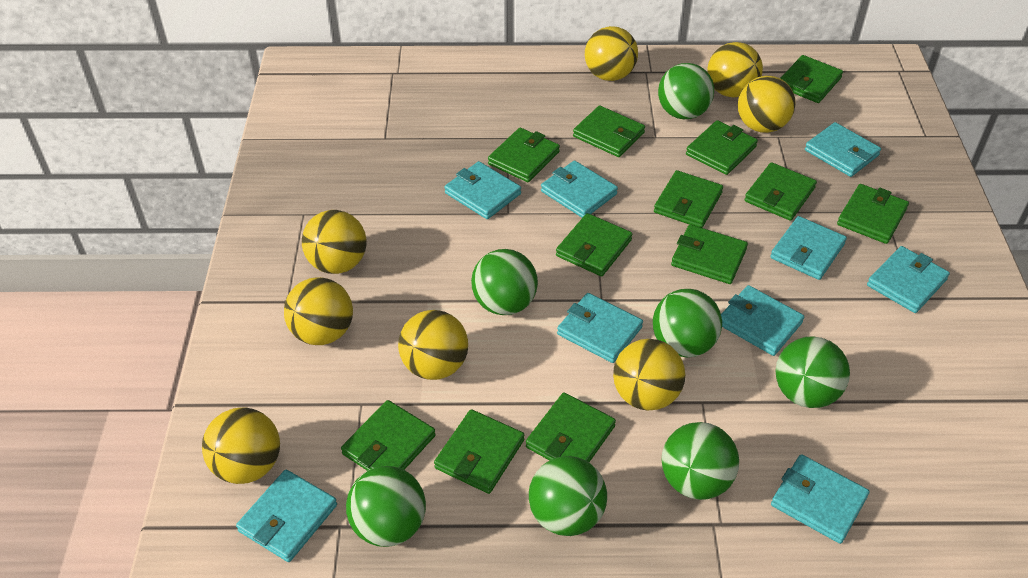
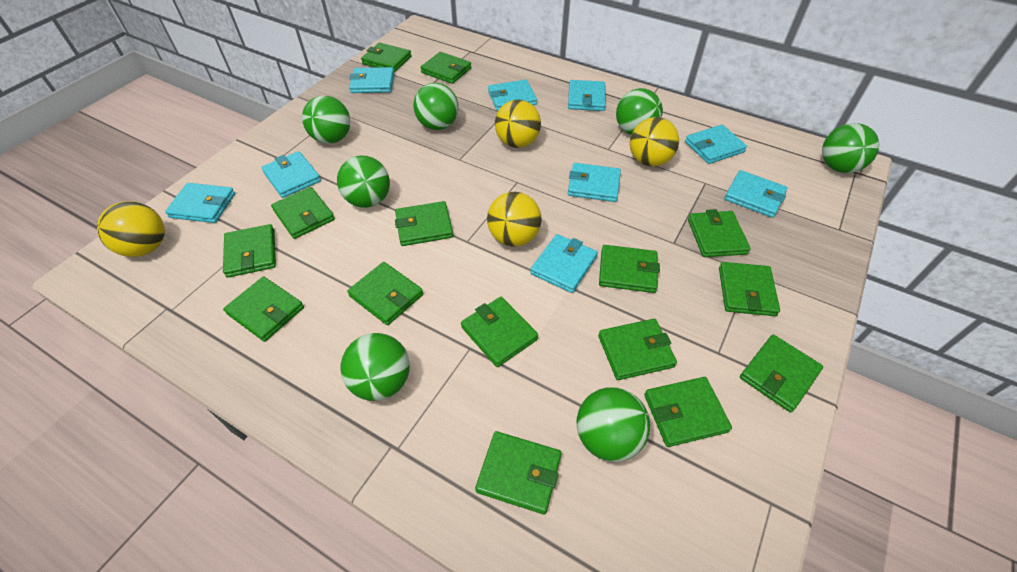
green wallet: 12 -> 15
yellow ball: 8 -> 4

